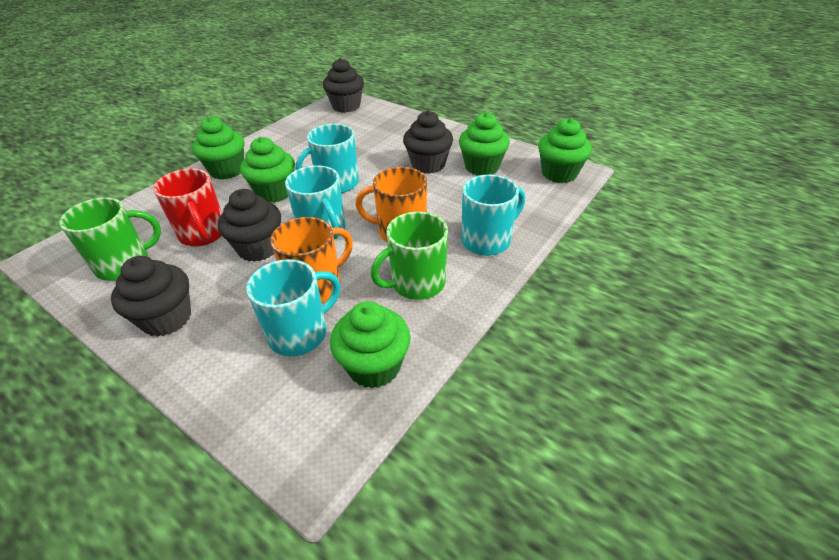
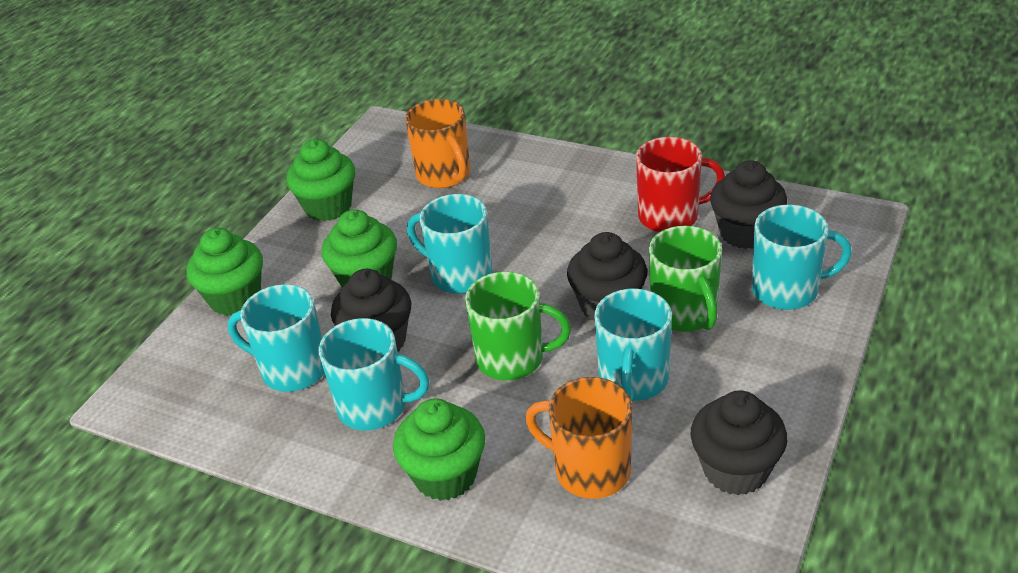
green cupcake: 5 -> 4
turquoise mug: 4 -> 5

